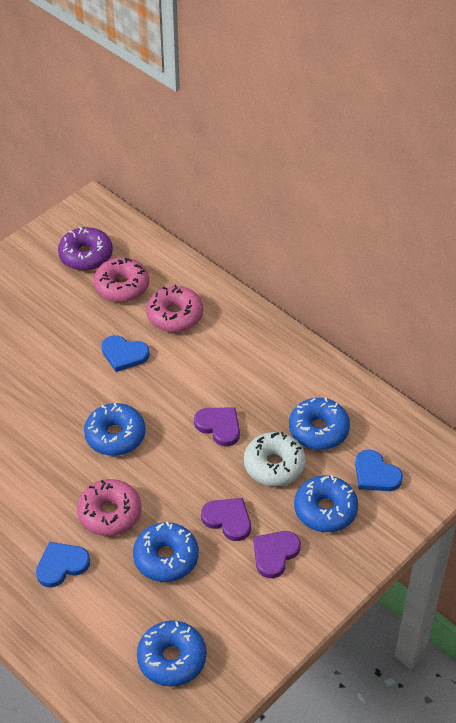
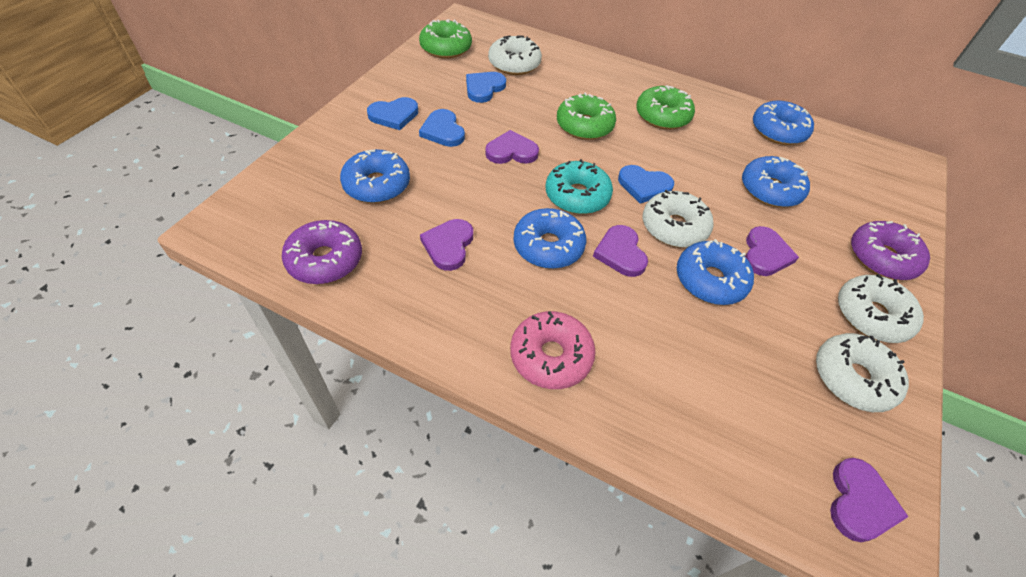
blue heart: 3 -> 4
green donut: 0 -> 3
pink donut: 3 -> 1
purple donut: 1 -> 2
purple heart: 3 -> 5
turquoise donut: 0 -> 1
white donut: 1 -> 4

